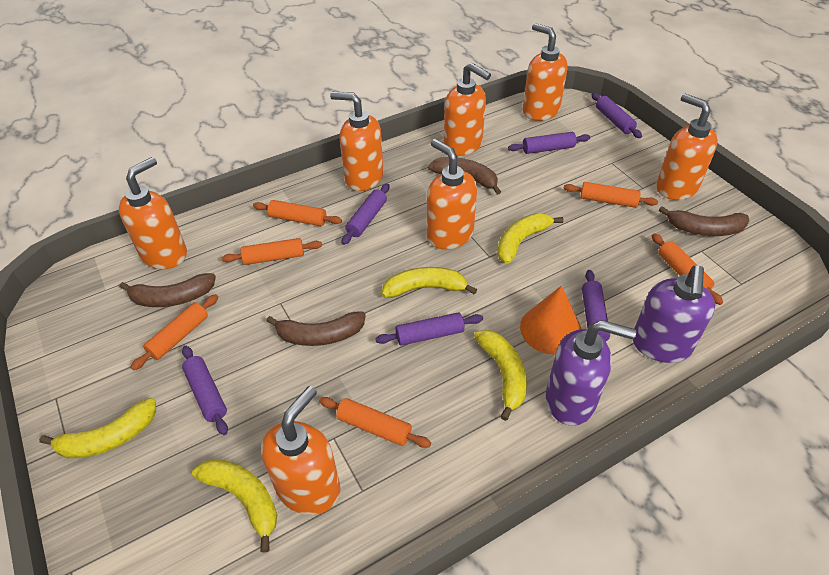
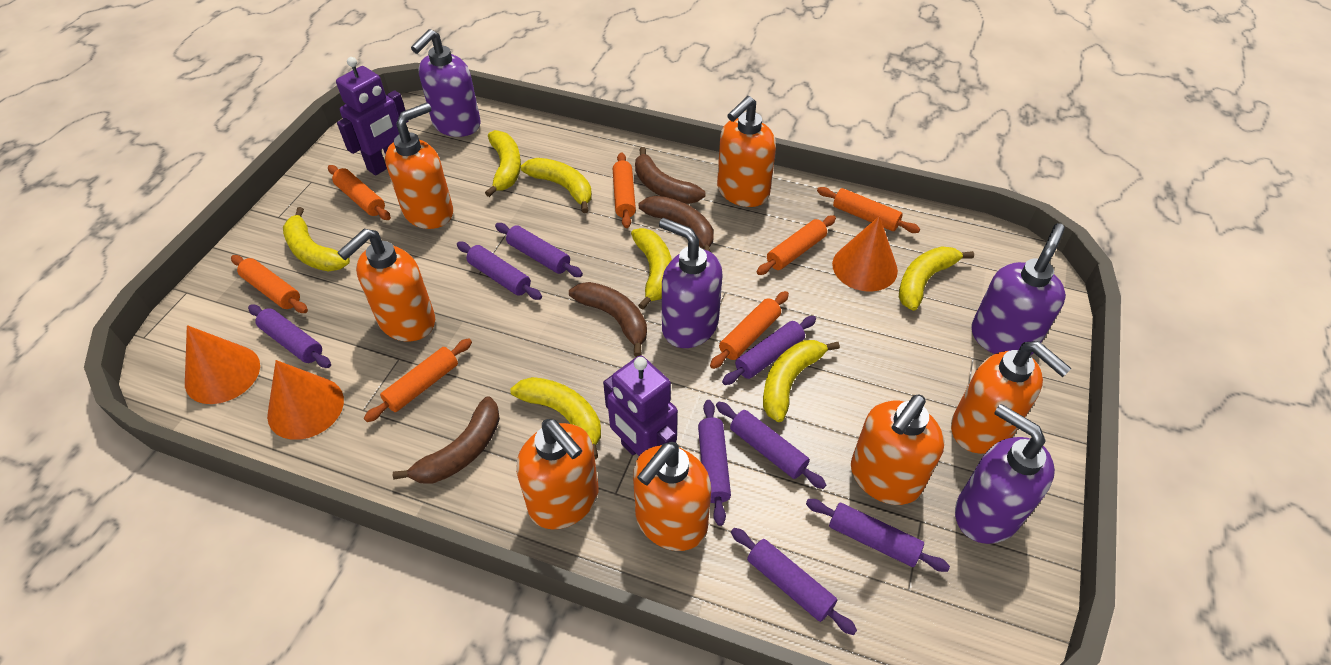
orange cone: 1 -> 3
orange rolling pin: 6 -> 7
purple robot: 0 -> 2
purple rolling pin: 6 -> 8
purple soap dispenser: 2 -> 4
yellow banana: 5 -> 7

